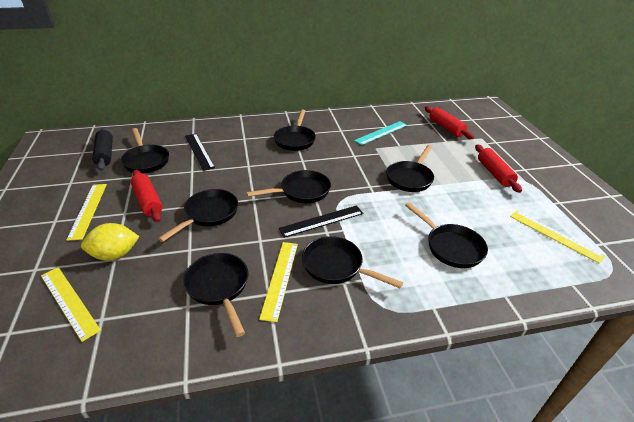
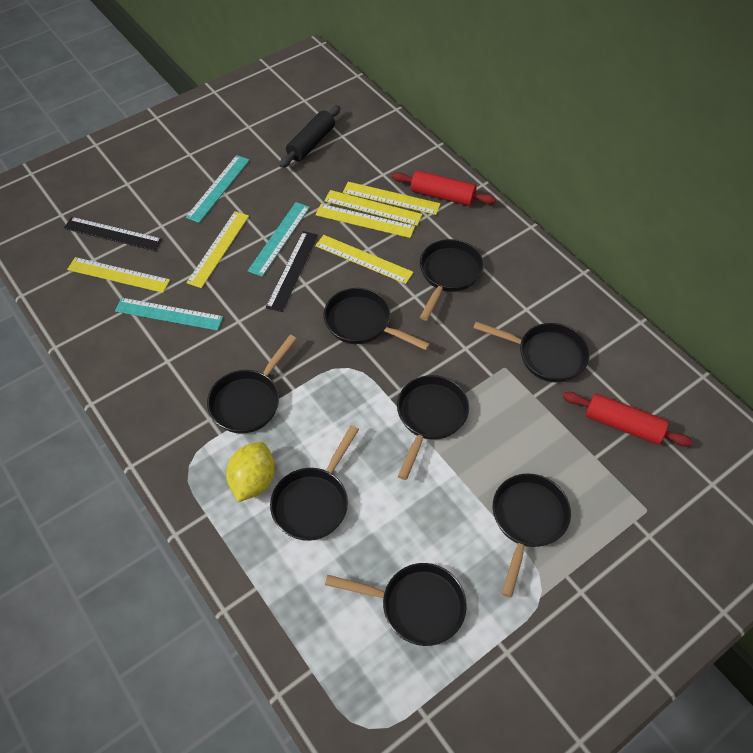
red rolling pin: 3 -> 2
turquoise ruler: 1 -> 3
yellow ruler: 4 -> 6

